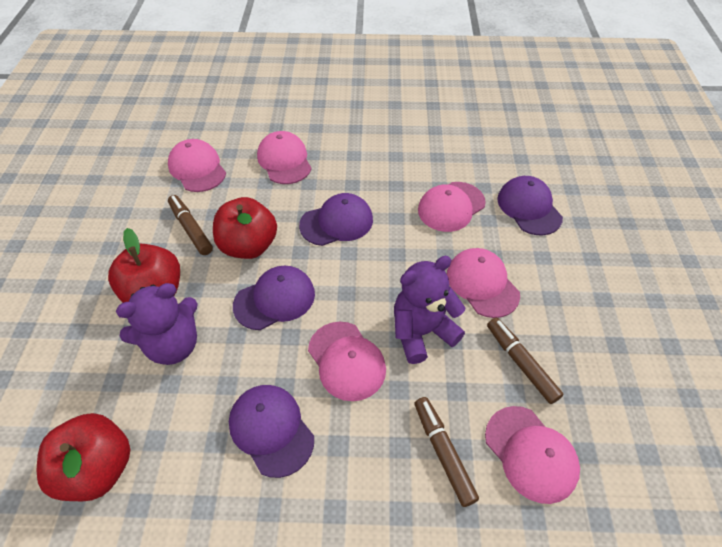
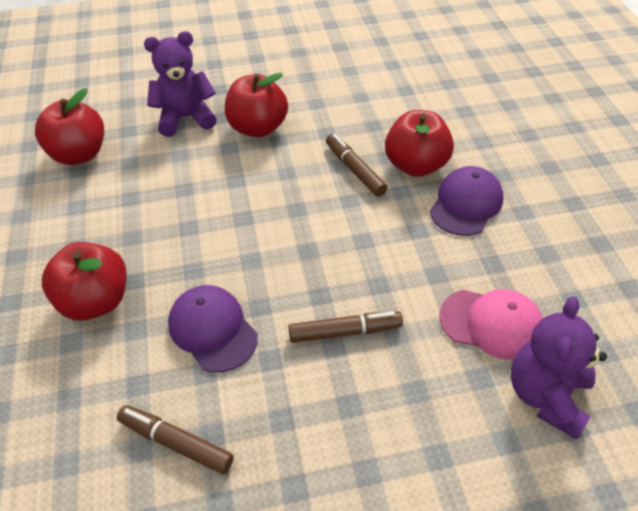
pink cap: 6 -> 1
purple cap: 4 -> 2
red apple: 3 -> 4

